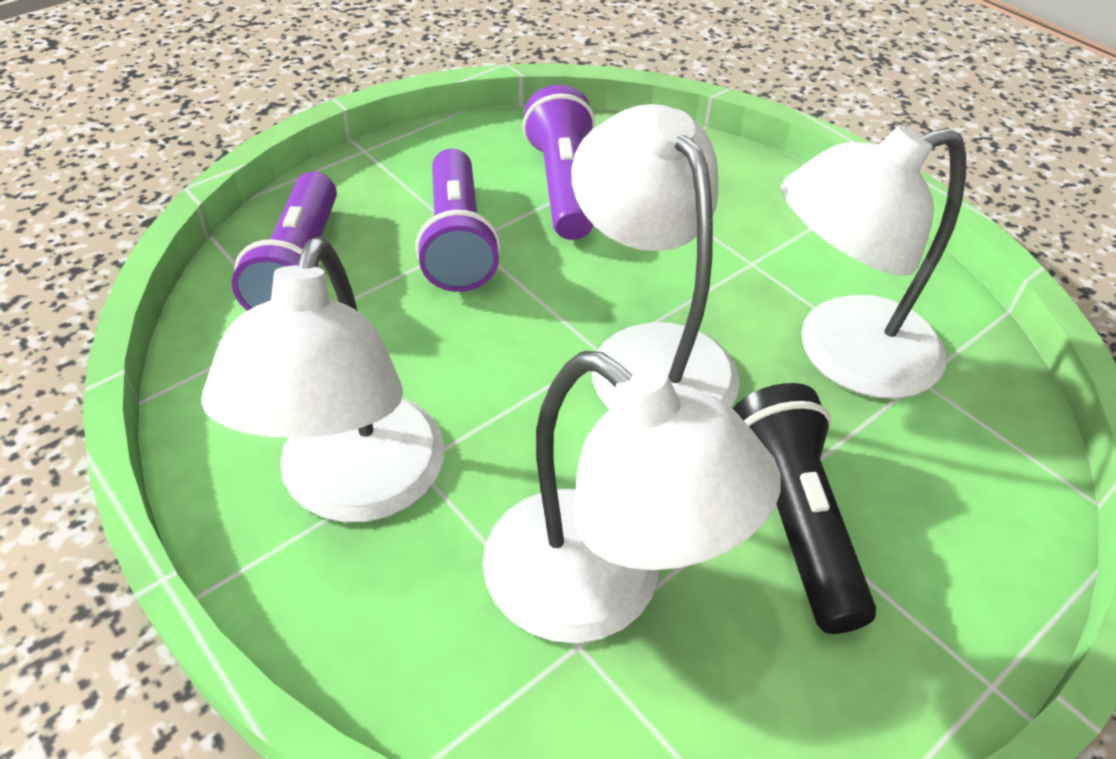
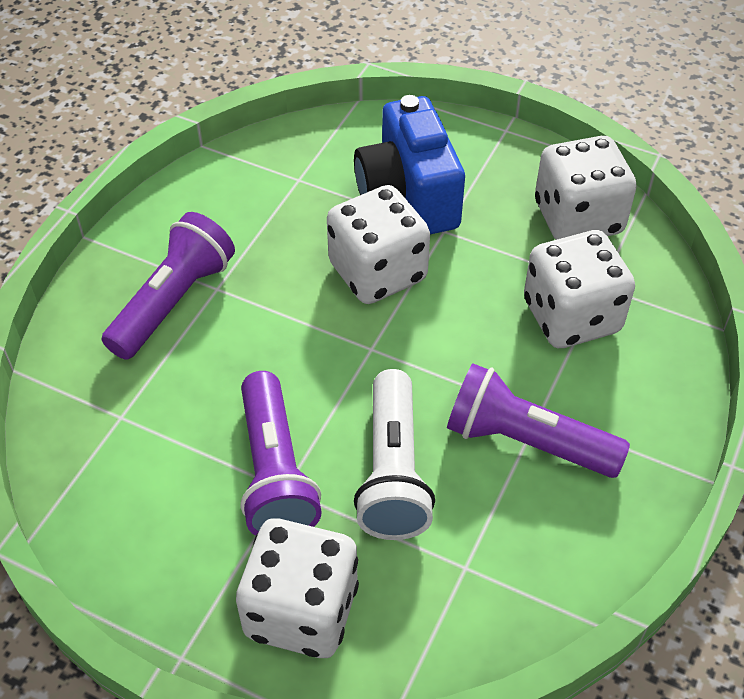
black flashlight: 1 -> 0
blue camera: 0 -> 1
white dice: 0 -> 4
white flashlight: 0 -> 1
white lamp: 4 -> 0

